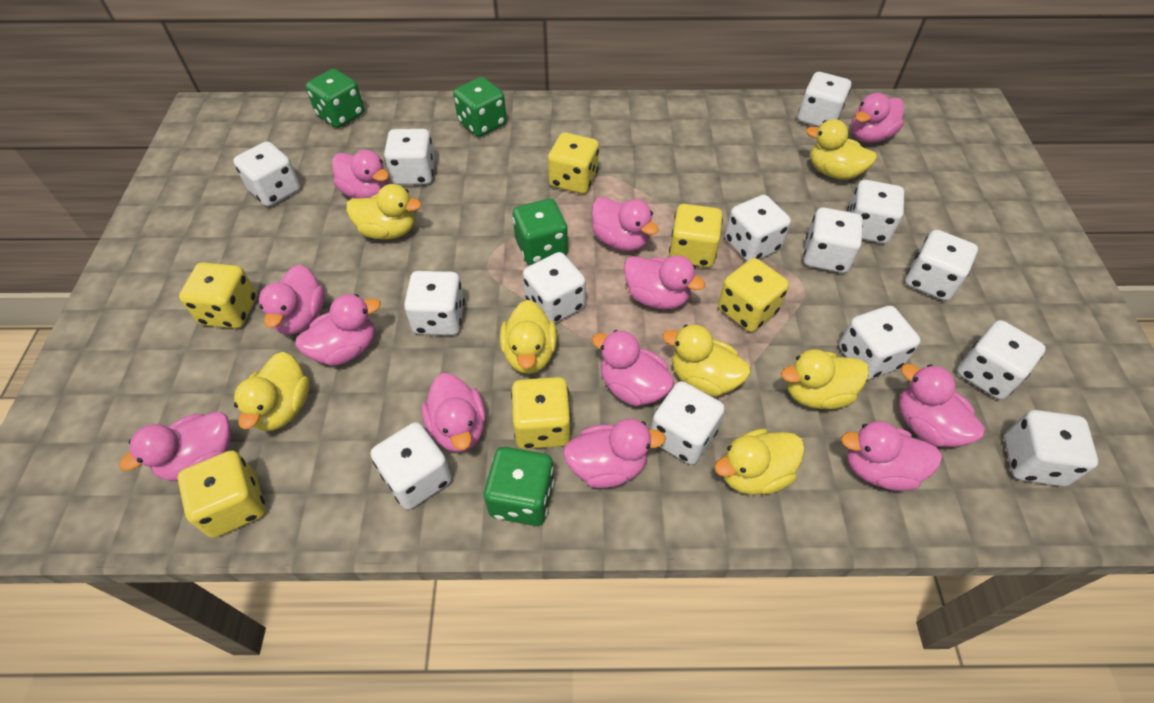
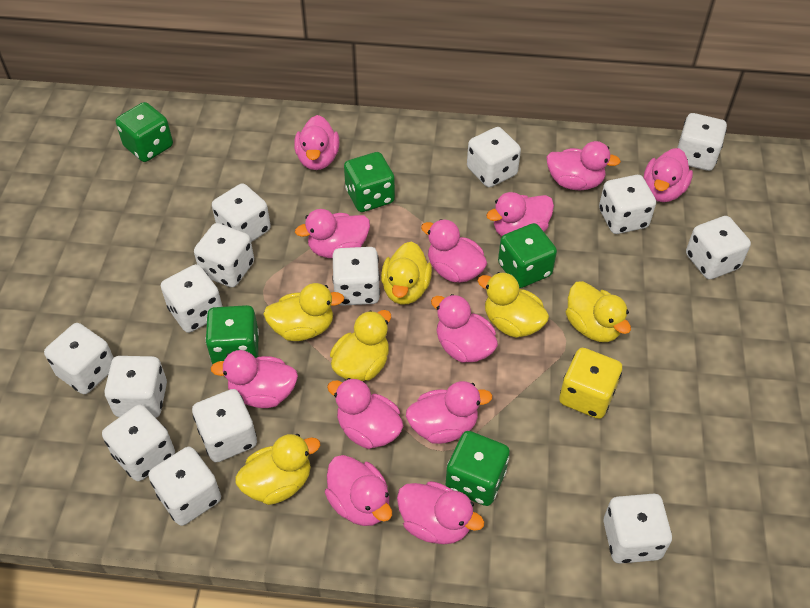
green dice: 4 -> 5
yellow dice: 6 -> 1
yellow duck: 7 -> 6

